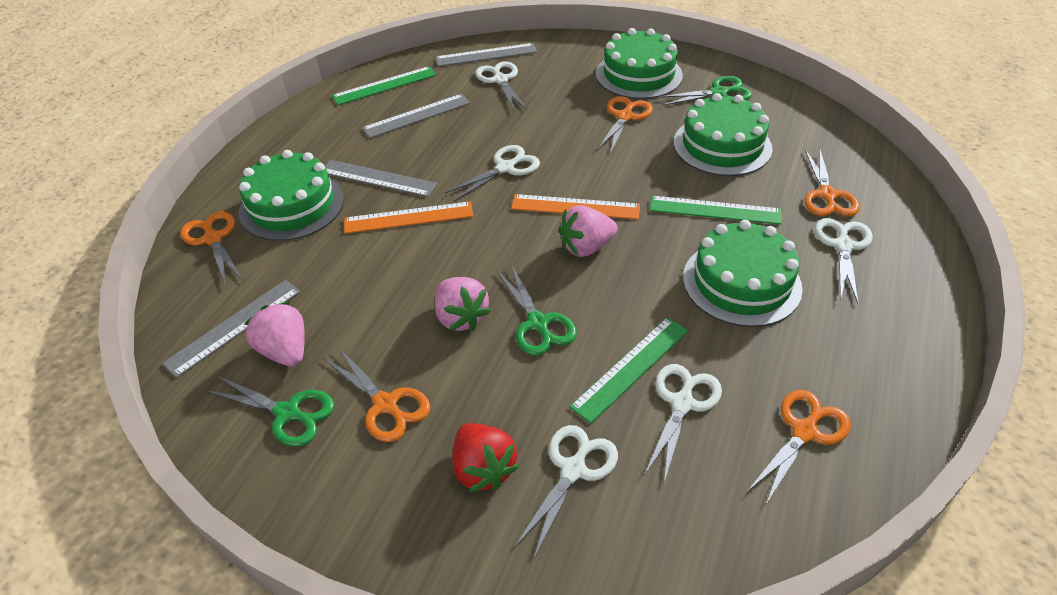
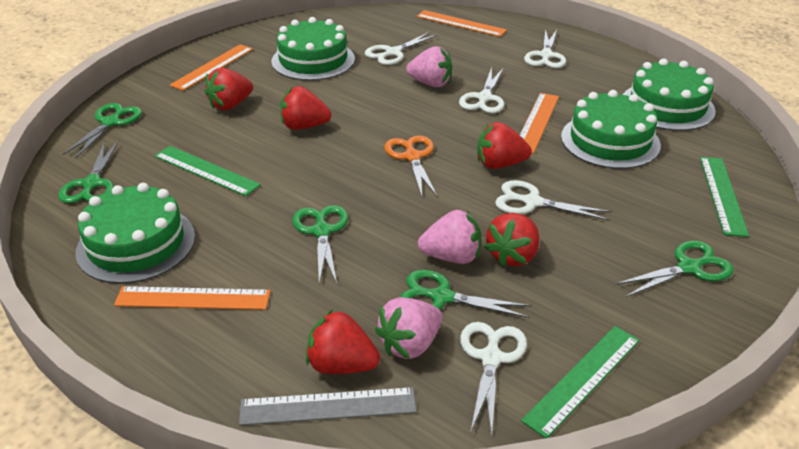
green scissors: 3 -> 5
grey ruler: 4 -> 1
orange ruler: 2 -> 4
orange scissors: 5 -> 1
red strawberry: 1 -> 5

